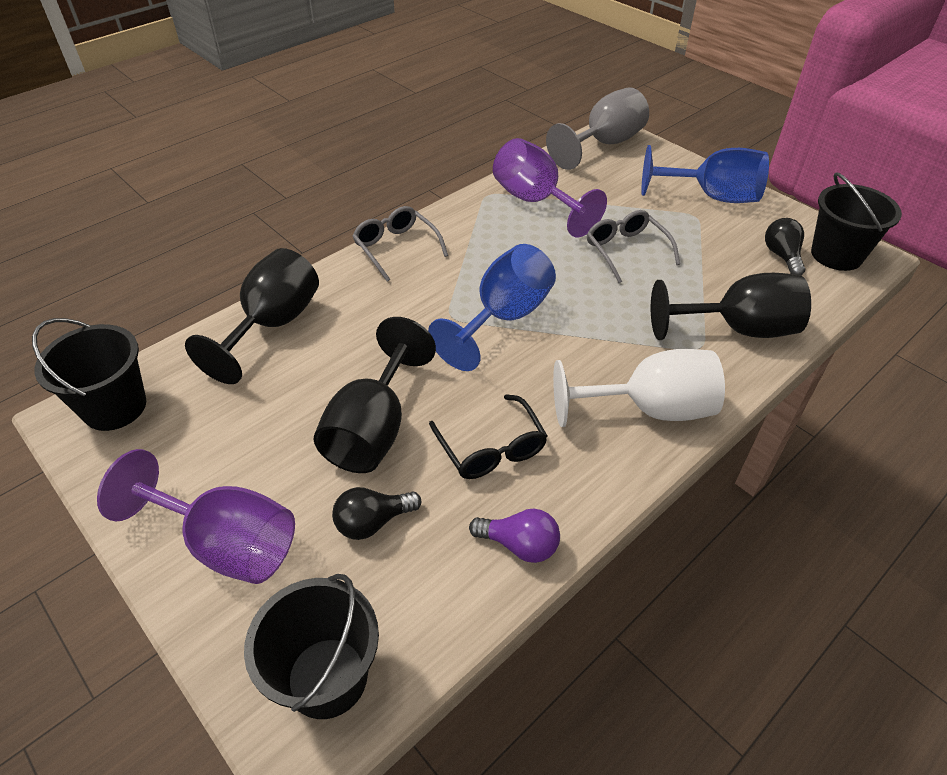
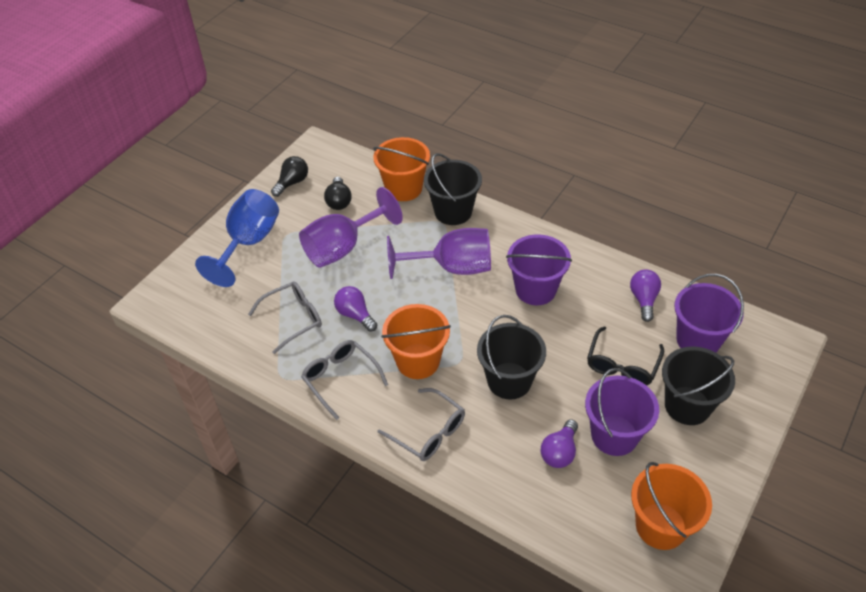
black goblet: 3 -> 0
blue goblet: 2 -> 1
grey glasses: 2 -> 3
grey goblet: 1 -> 0
orange bucket: 0 -> 3
purple bucket: 0 -> 3
purple light bulb: 1 -> 3
white goblet: 1 -> 0

